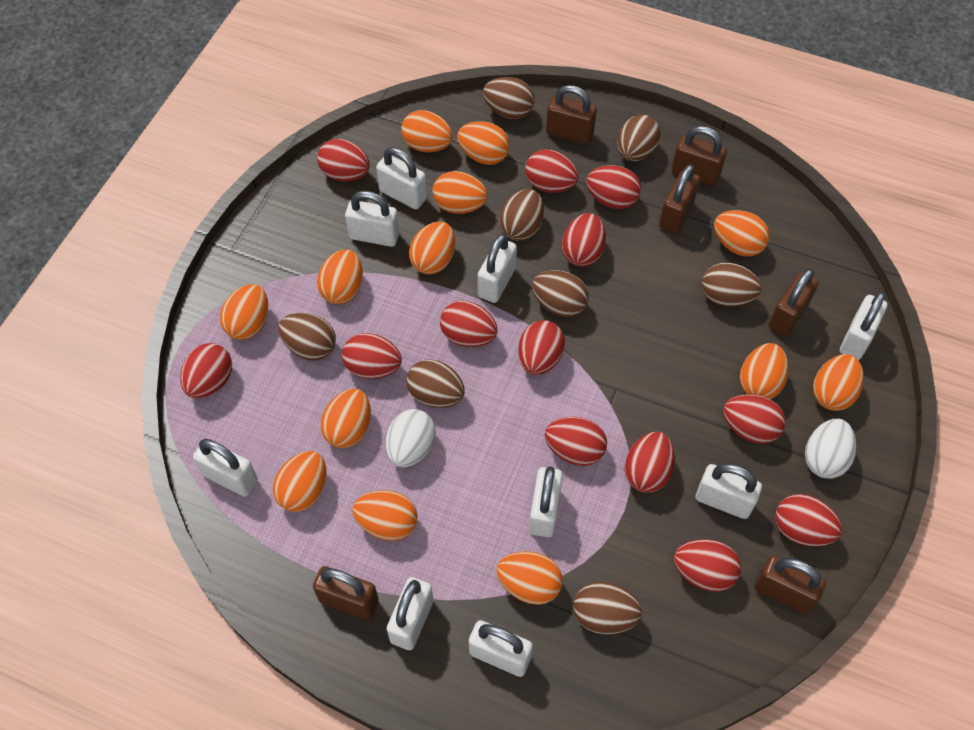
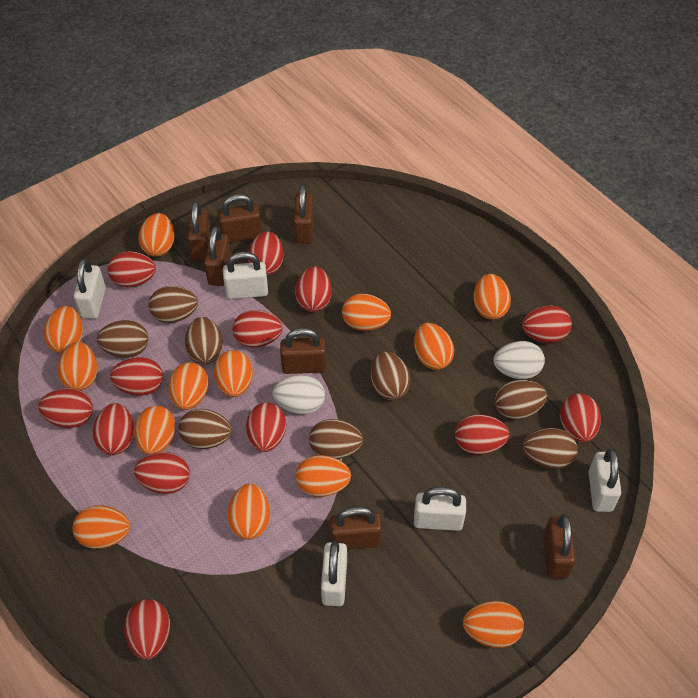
brown padlock: 6 -> 7
white padlock: 9 -> 5

